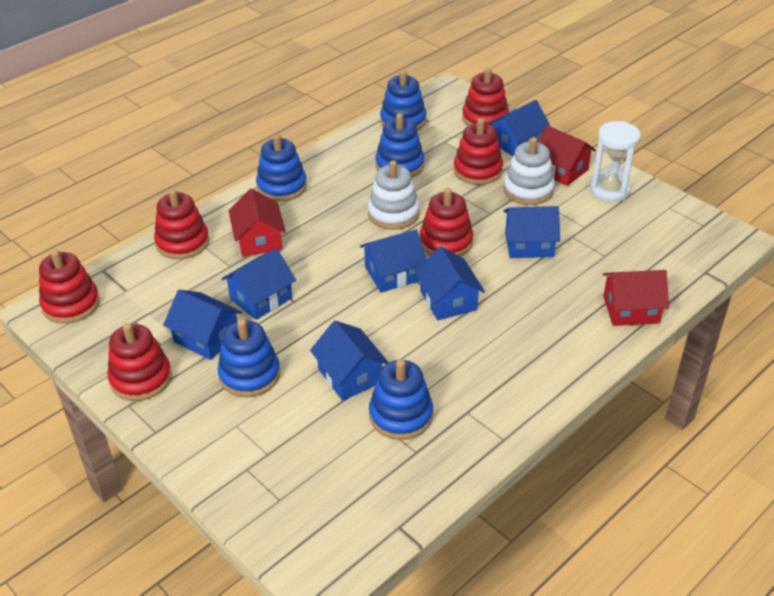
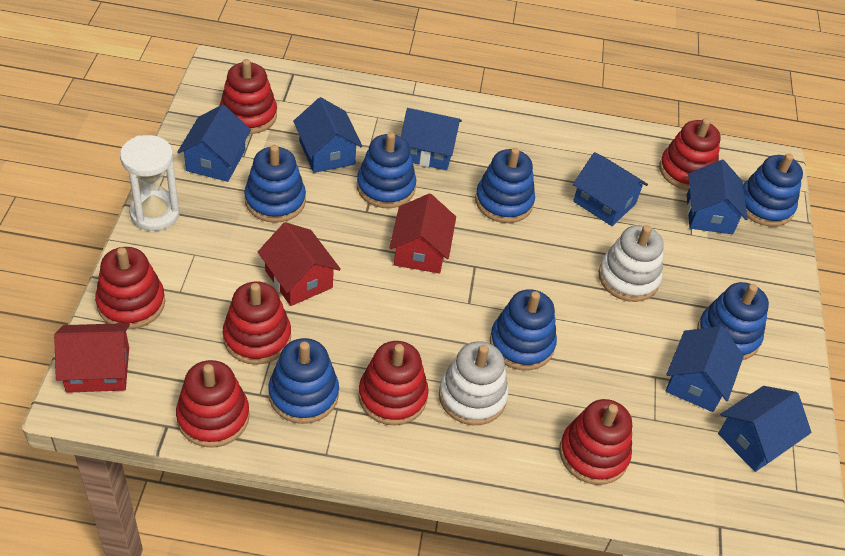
blue stacking toy: 5 -> 7
red stacking toy: 6 -> 7

